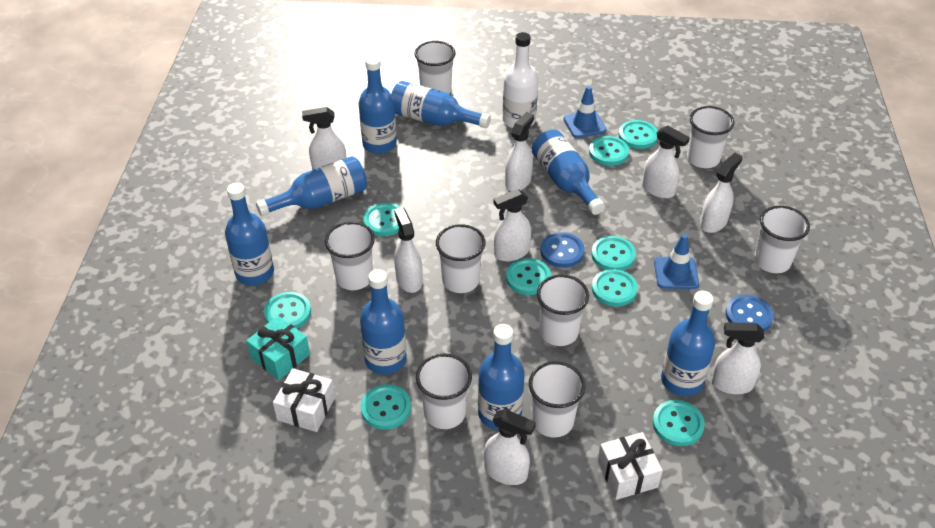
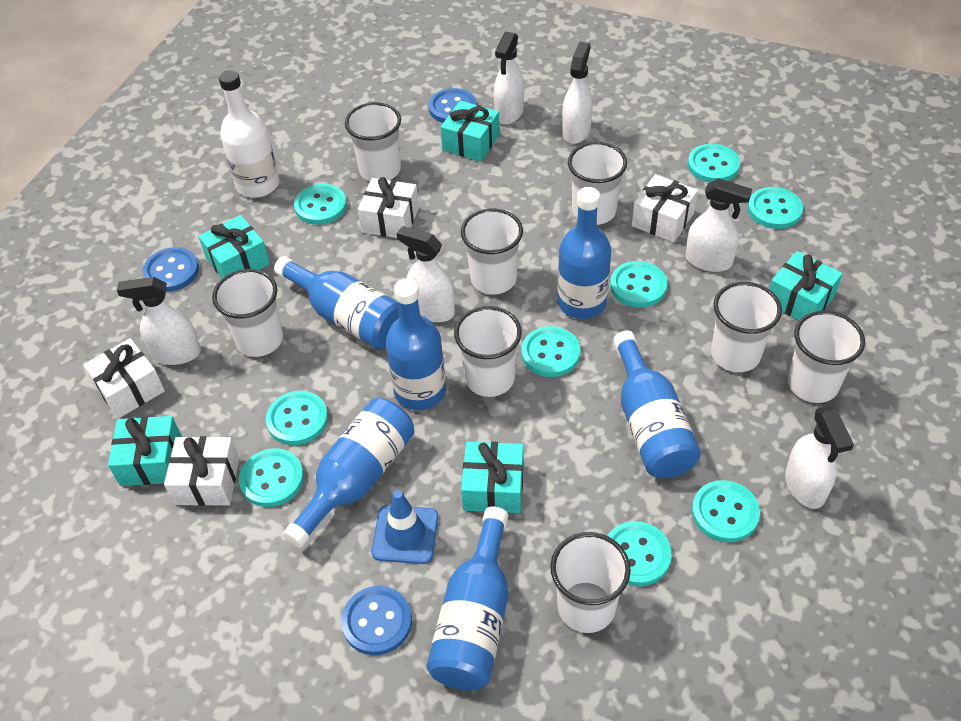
blue bottle: 8 -> 6
blue button: 2 -> 3
blue traffic cone: 2 -> 1
turquoise gift: 1 -> 5
white gift: 2 -> 4
white spray bottle: 8 -> 6

